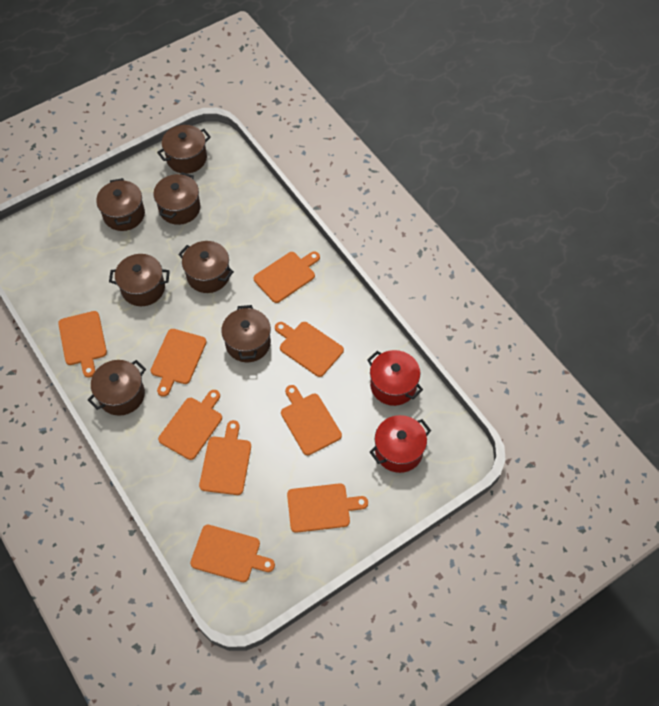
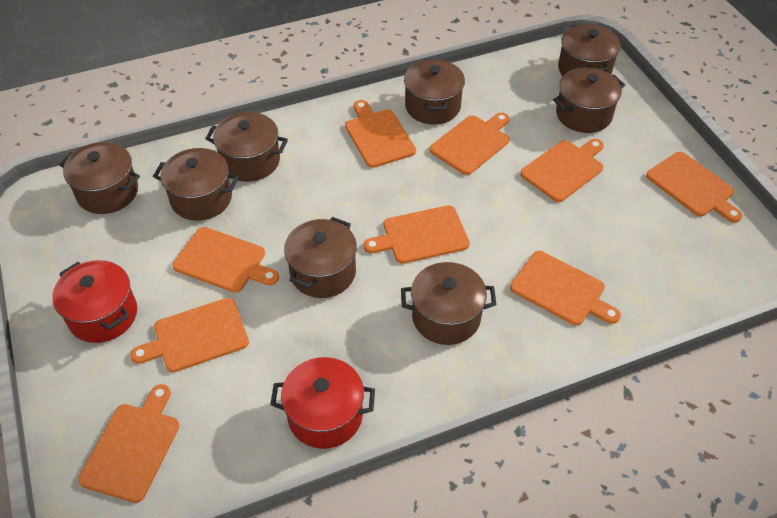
brown pot: 7 -> 8

